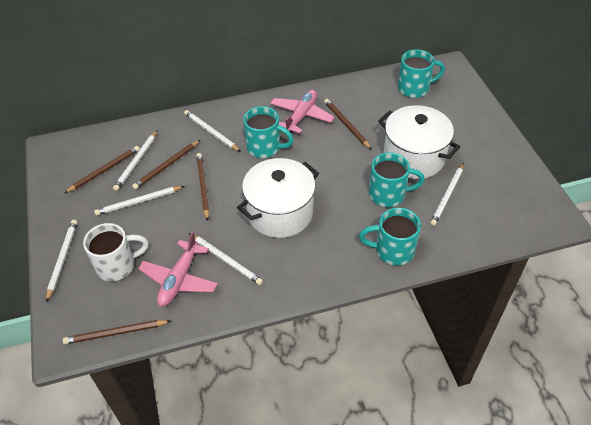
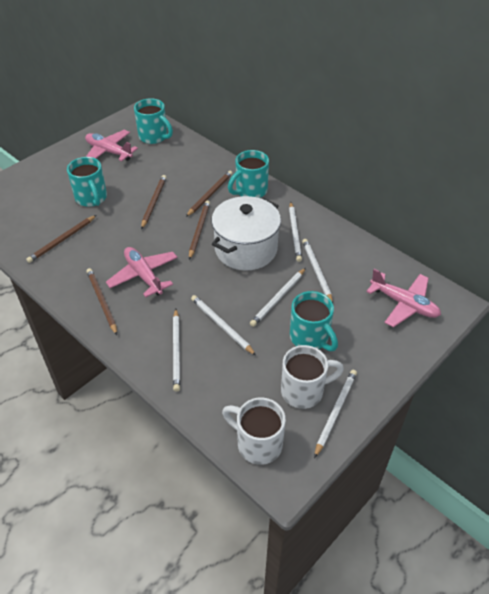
pink plane: 2 -> 3
white mug: 1 -> 2
white pot: 2 -> 1

